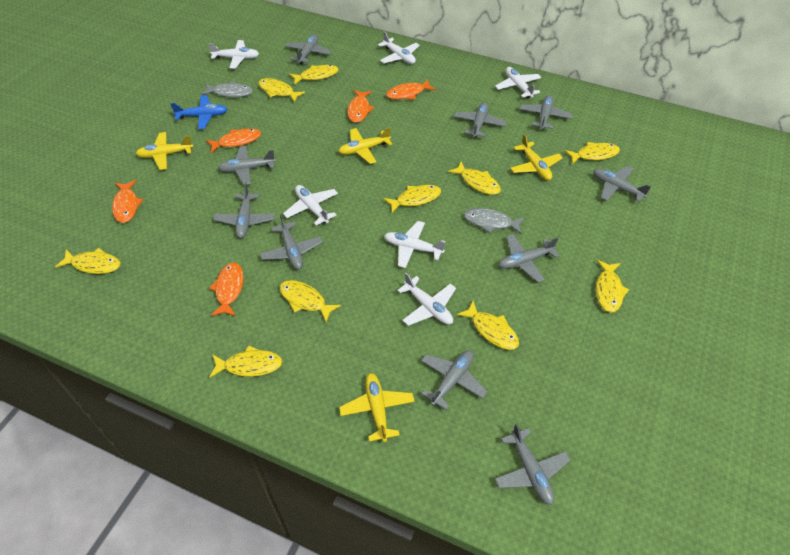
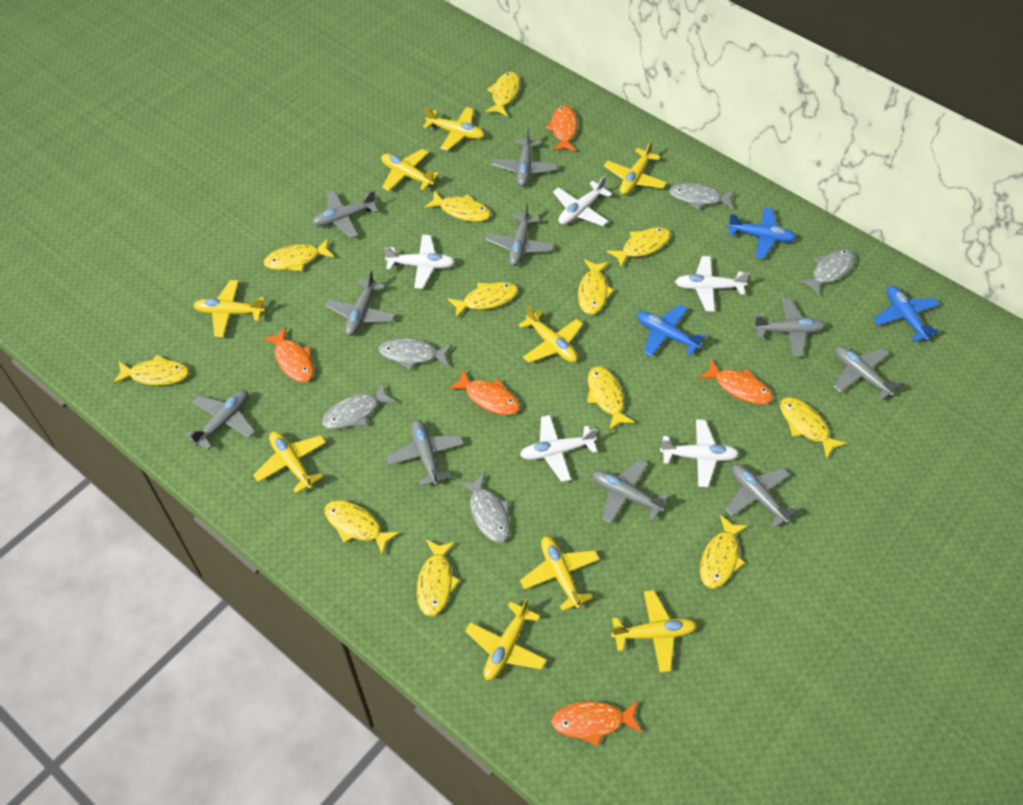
blue plane: 1 -> 3
grey fish: 2 -> 5
white plane: 6 -> 5
yellow fish: 10 -> 12
yellow plane: 4 -> 9

